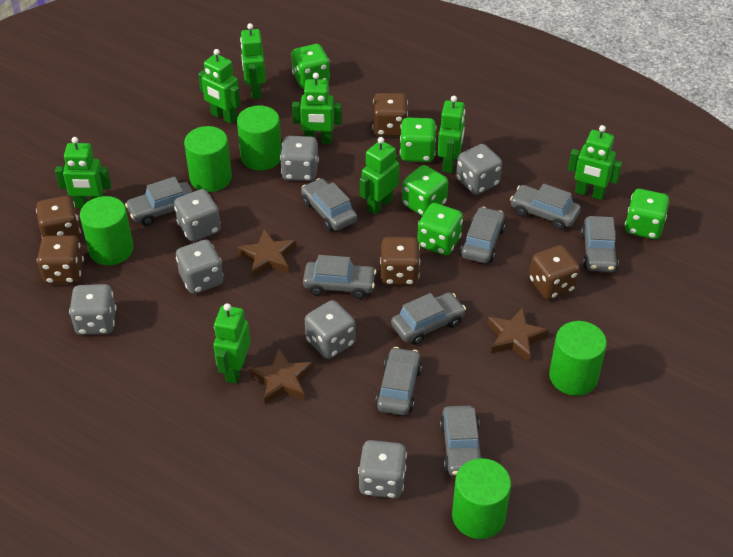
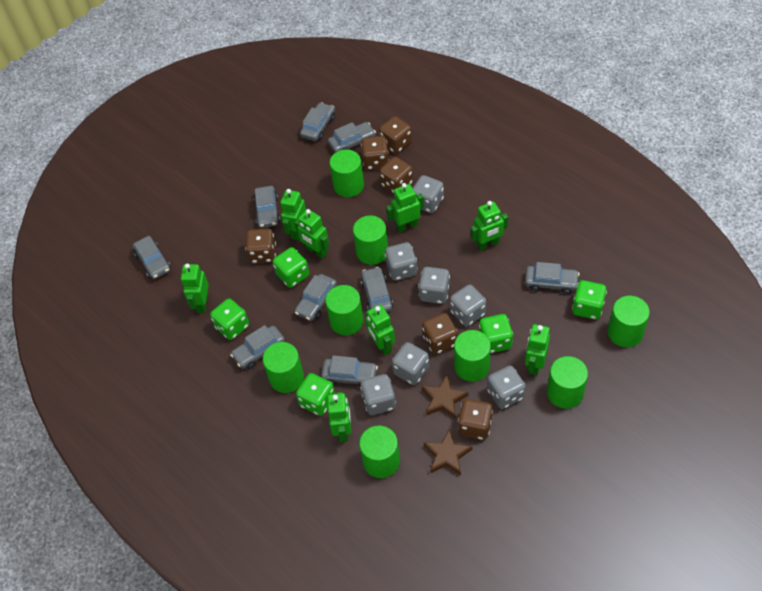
brown dice: 5 -> 6
brown star: 3 -> 2
green cylinder: 5 -> 8

